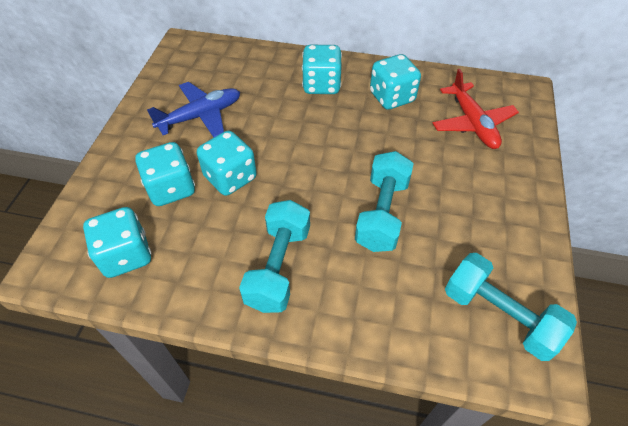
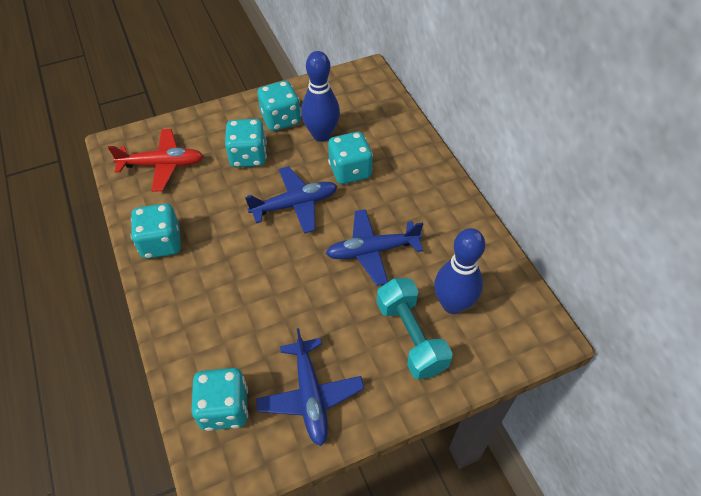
blue bowling pin: 0 -> 2
blue plane: 1 -> 3
turquoise dumbbell: 3 -> 1

